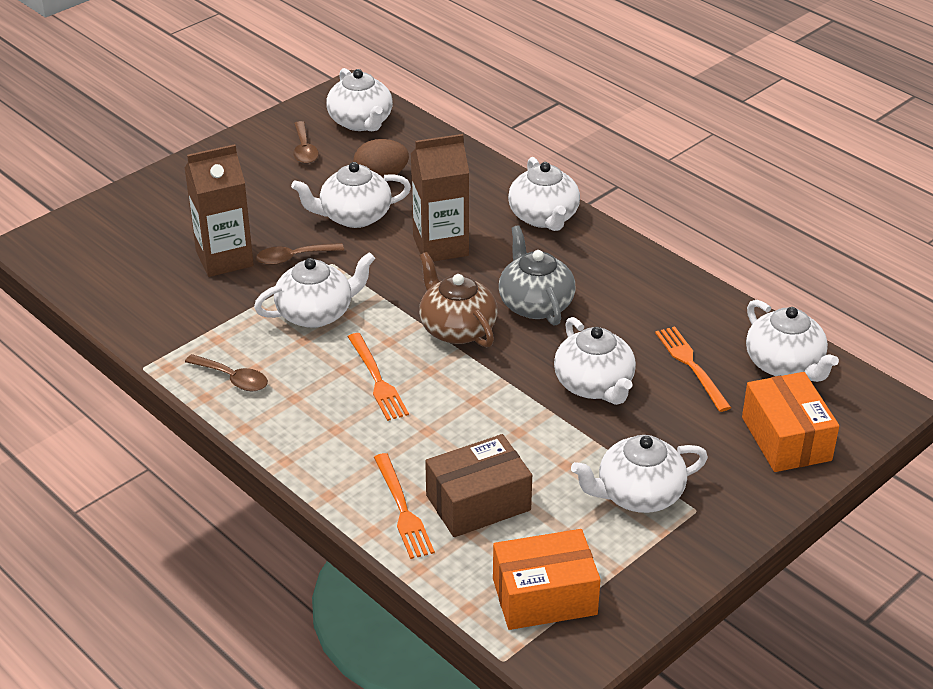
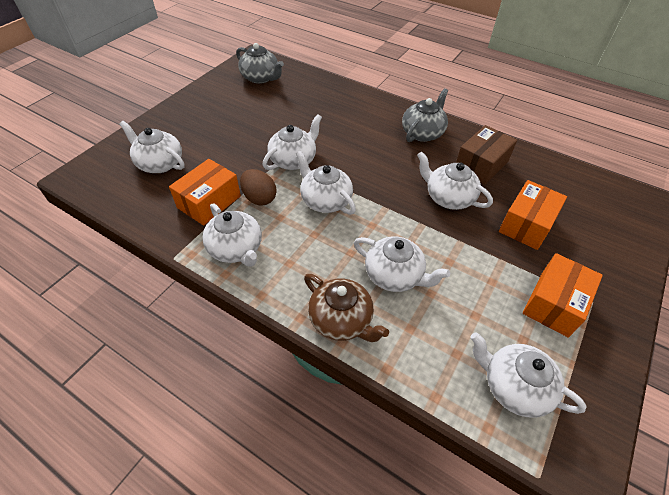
brown carton: 2 -> 0
brown spoon: 3 -> 0
grey teapot: 1 -> 2
orange box: 2 -> 3
orange fork: 3 -> 0

